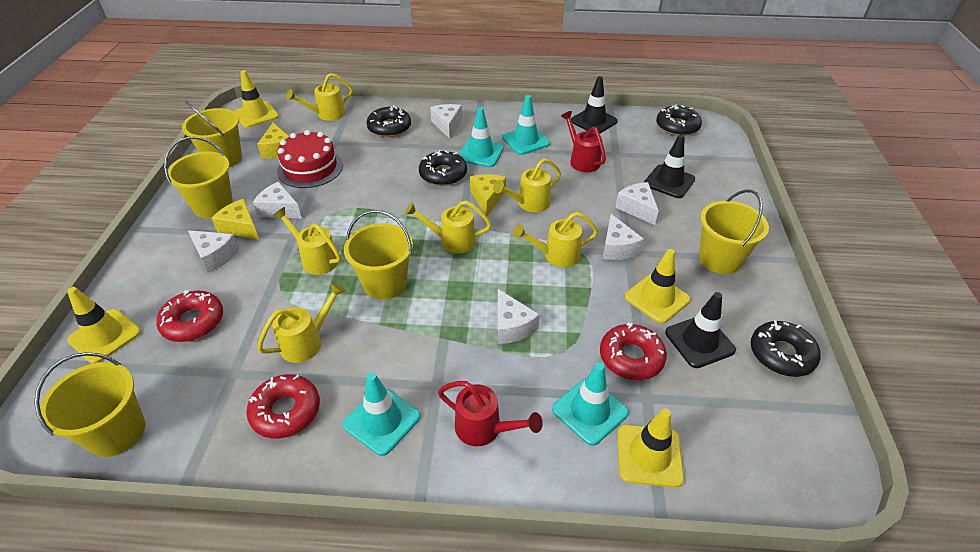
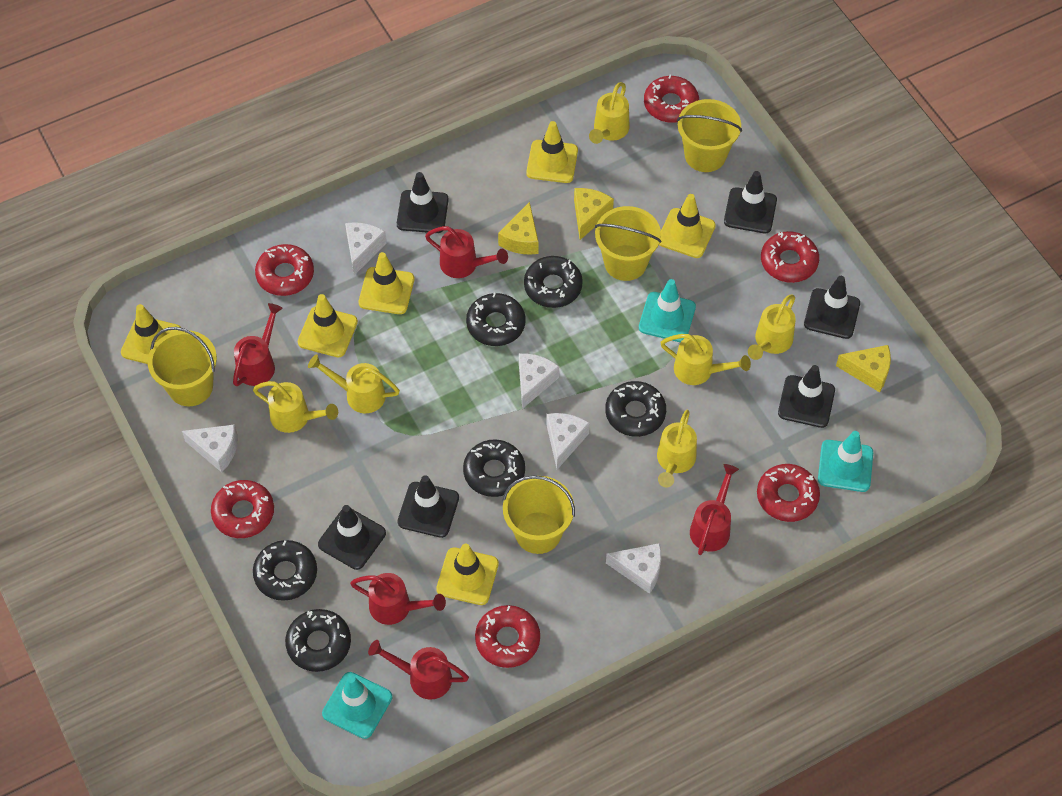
black donut: 4 -> 6
black traffic cone: 3 -> 6
red cake: 1 -> 0
red donut: 3 -> 6
red watering can: 2 -> 5
turquoise traffic cone: 4 -> 3
white cheese: 6 -> 5
yellow bucket: 5 -> 4
yellow traffic cone: 4 -> 6

